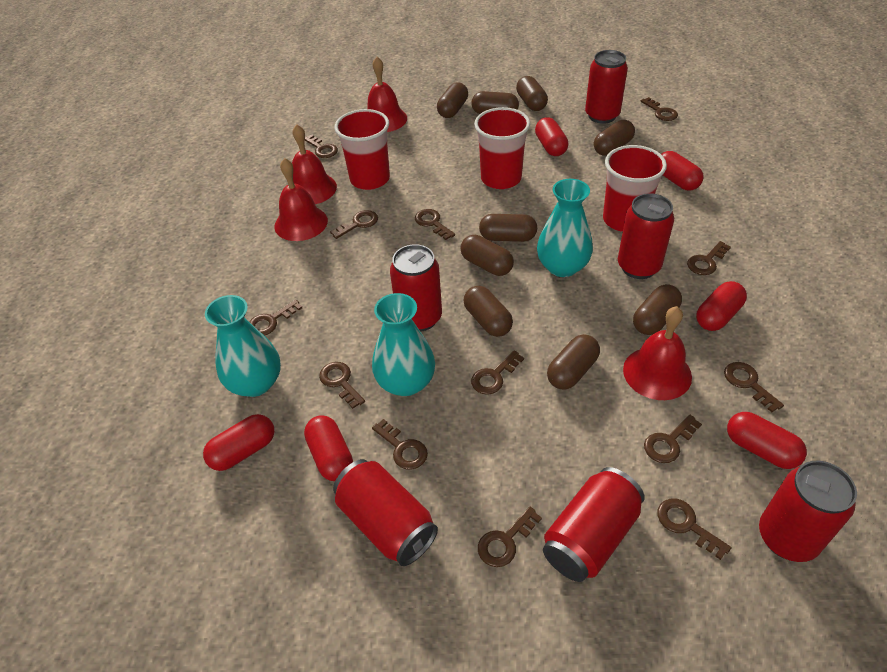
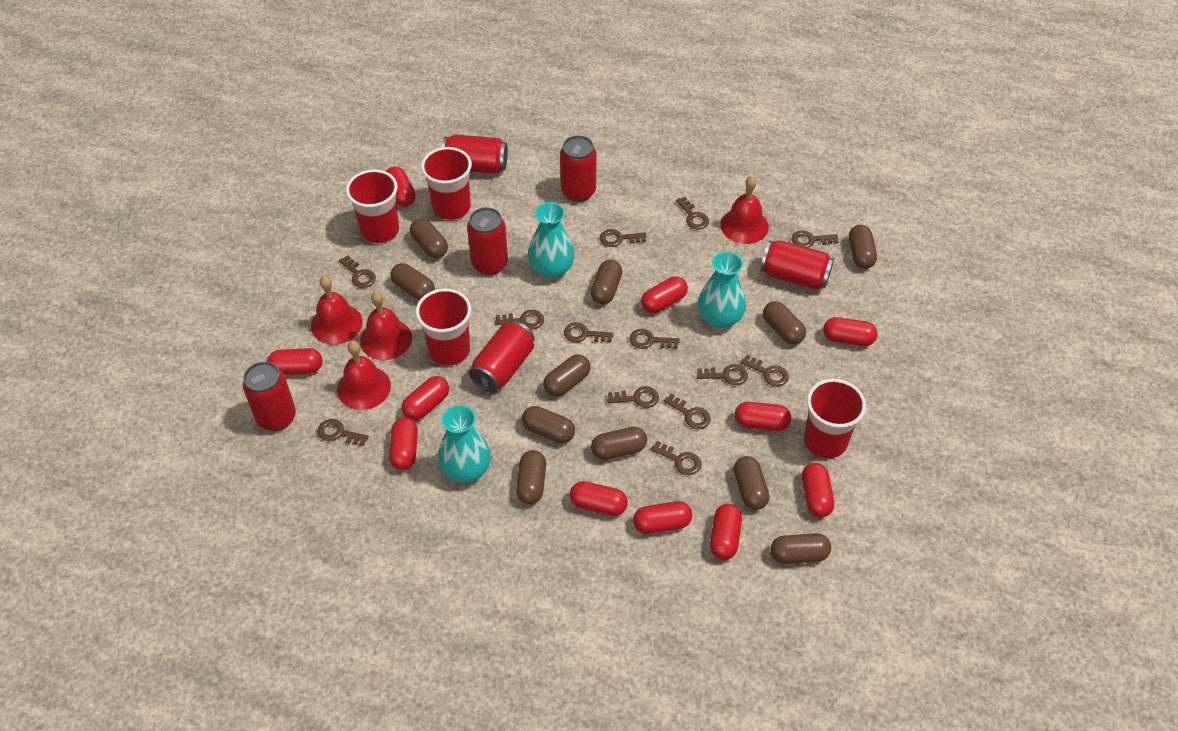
brown capsule: 9 -> 11
red capsule: 6 -> 11
red cup: 3 -> 4

